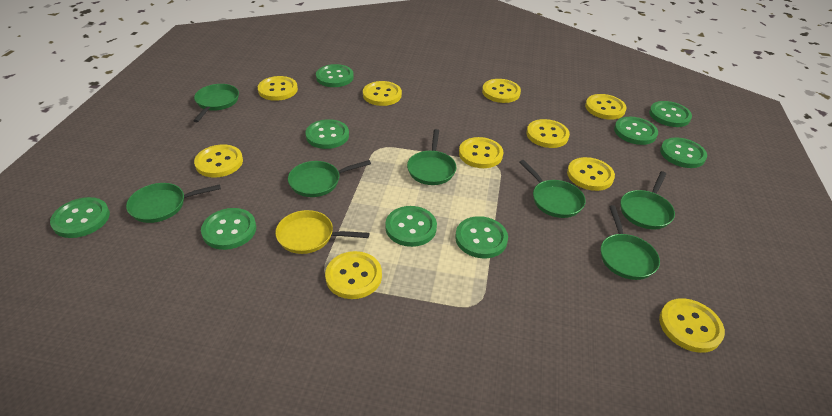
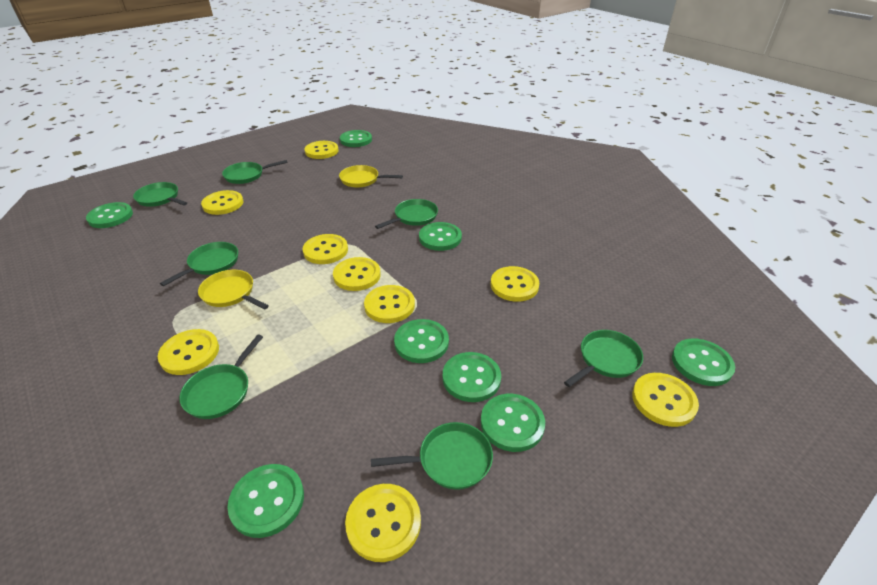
green button: 9 -> 8
yellow button: 10 -> 9
yellow pan: 1 -> 2

